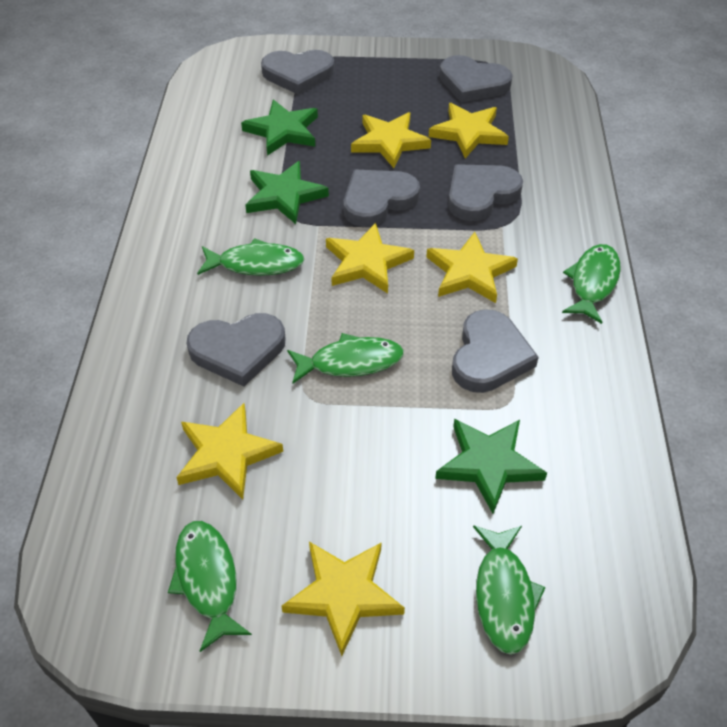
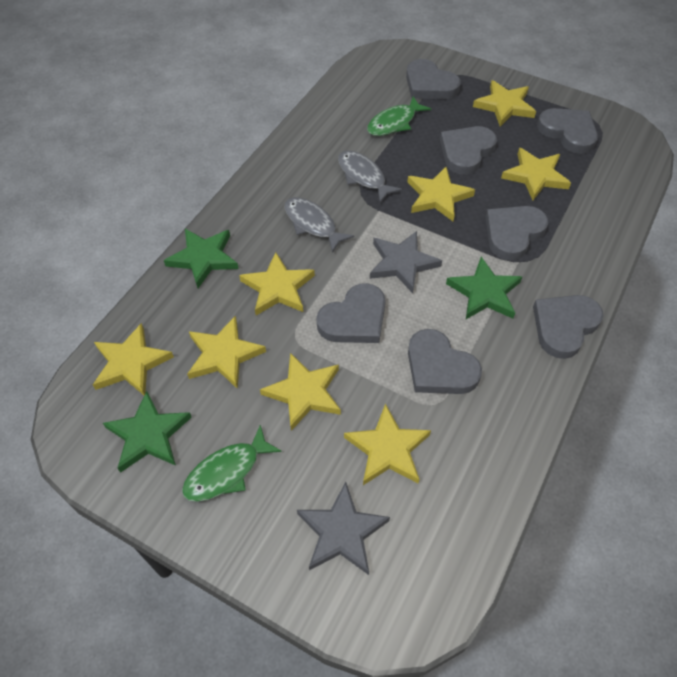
green fish: 5 -> 2
grey fish: 0 -> 2
grey heart: 6 -> 7
grey star: 0 -> 2
yellow star: 6 -> 8

